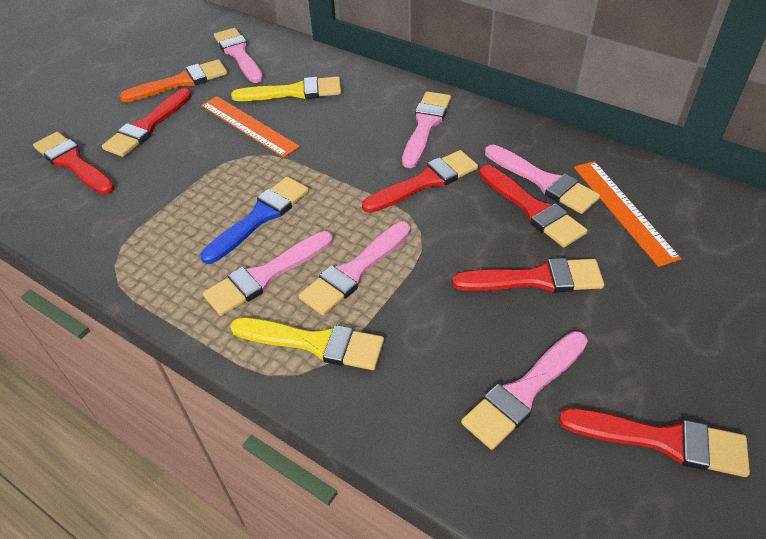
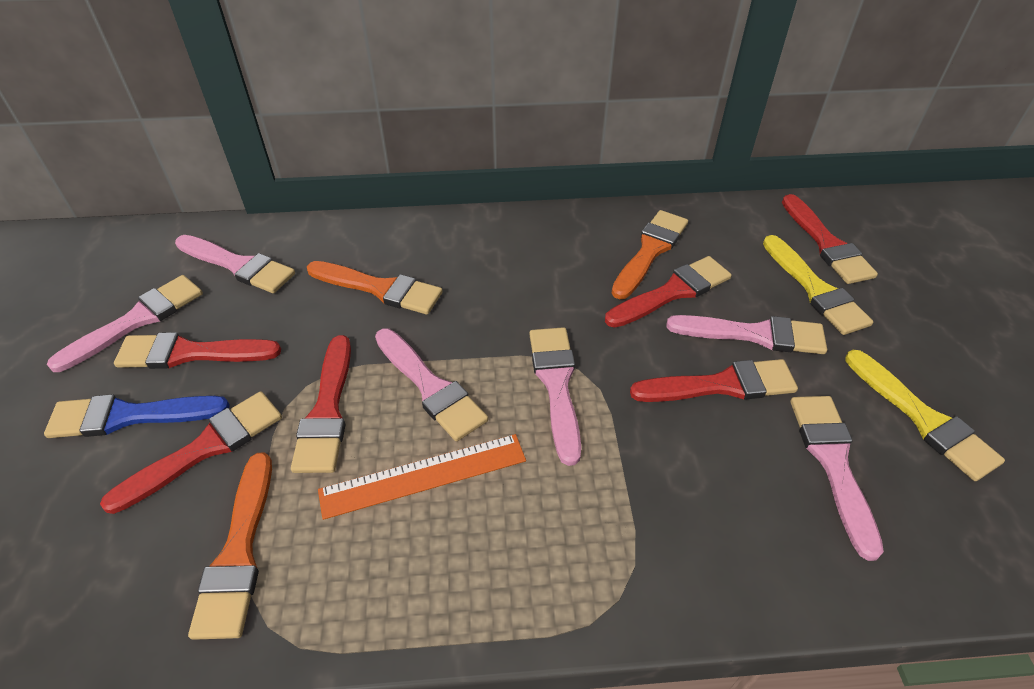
orange brush: 1 -> 3
orange ruler: 2 -> 1

